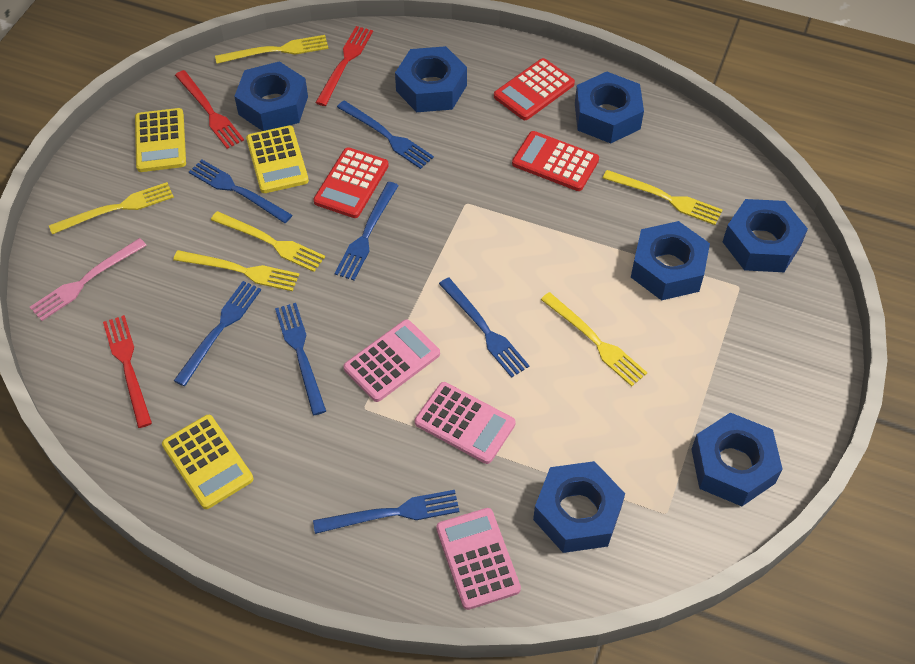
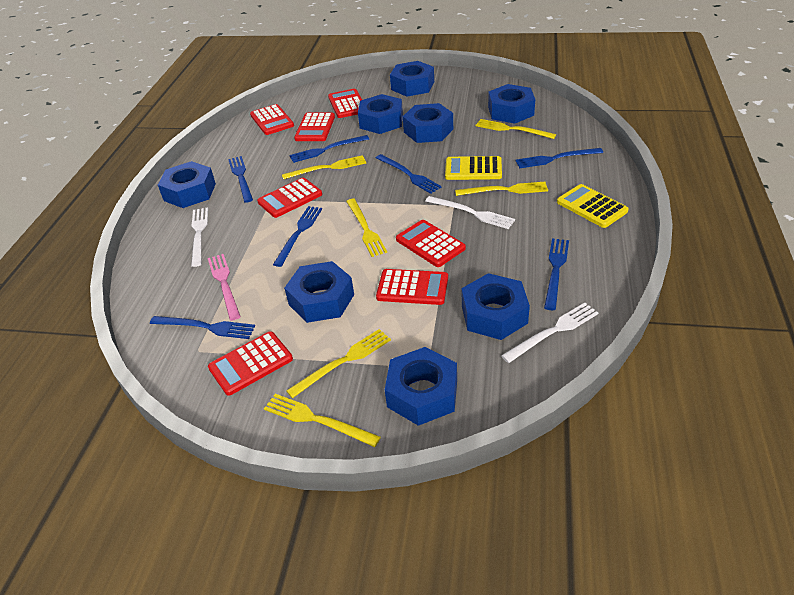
blue nut: 7 -> 8
pink calculator: 3 -> 0
red calculator: 3 -> 7
red fork: 3 -> 0
white fork: 0 -> 3
yellow calculator: 3 -> 2

